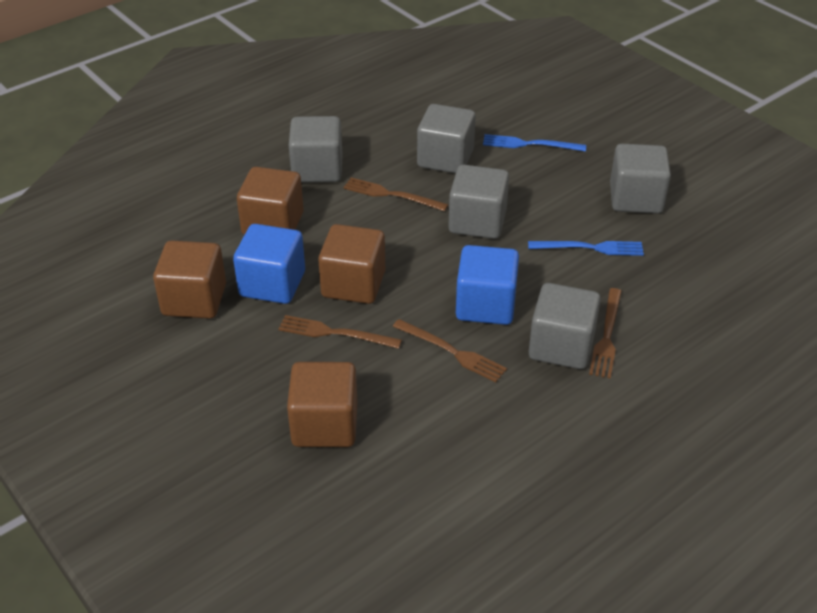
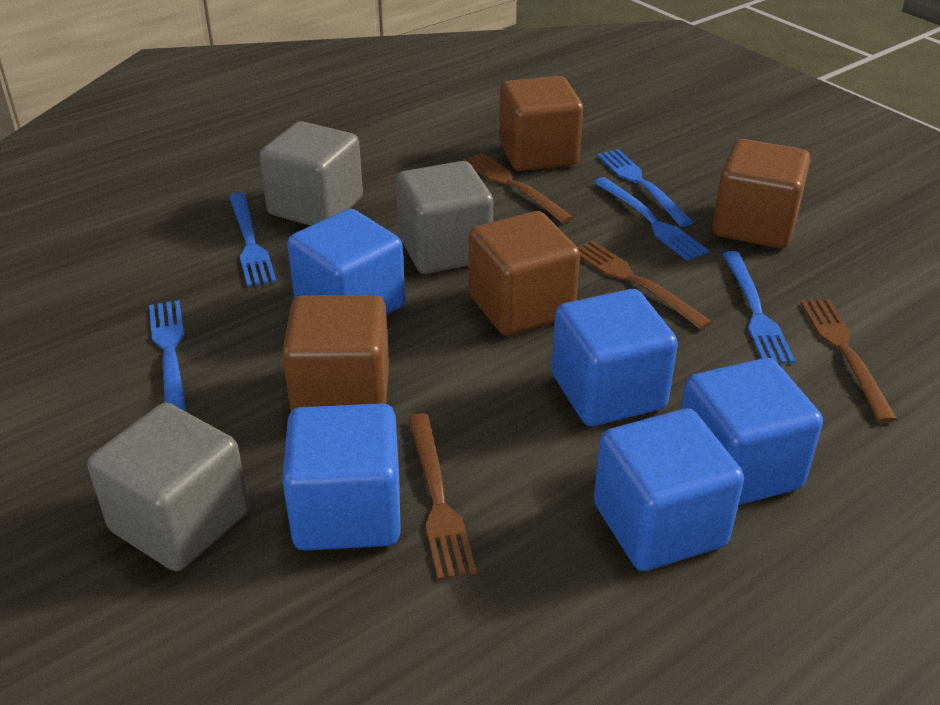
blue cube: 2 -> 5
blue fork: 2 -> 5
grey cube: 5 -> 3

